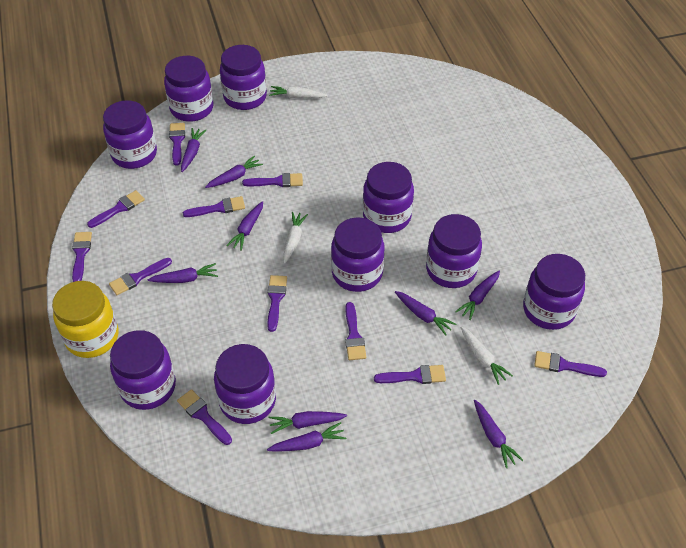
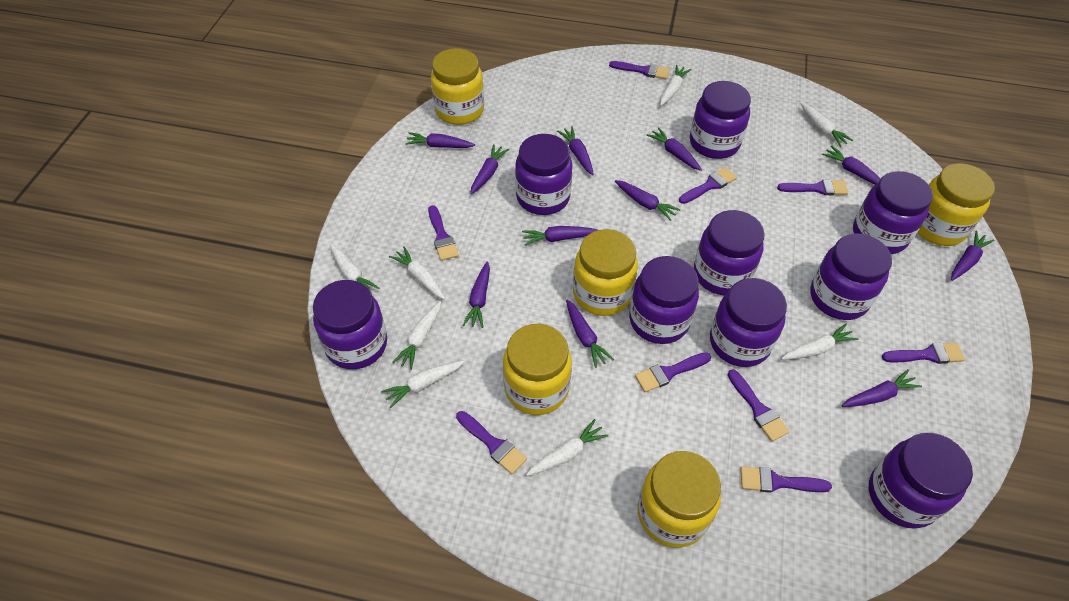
purple brush: 11 -> 9
purple carrot: 9 -> 11
white carrot: 3 -> 8
yellow jar: 1 -> 5

